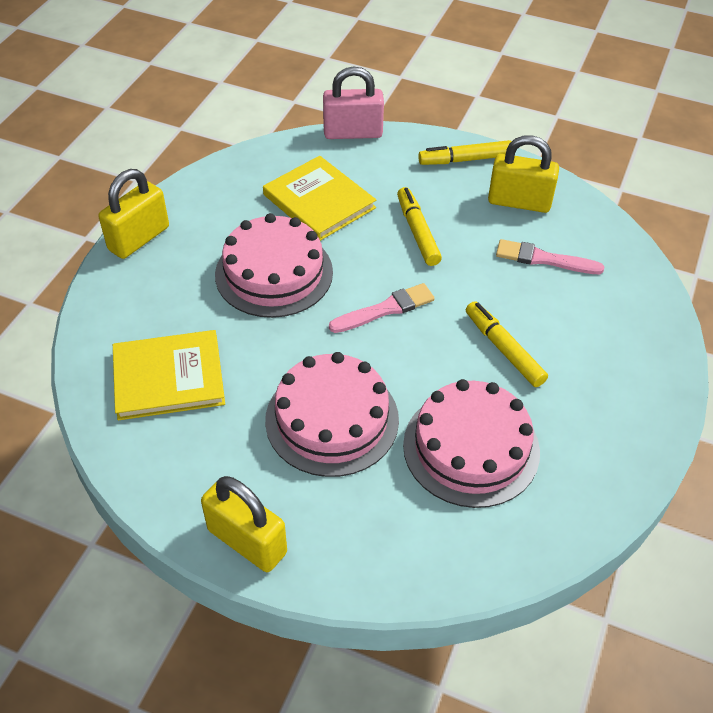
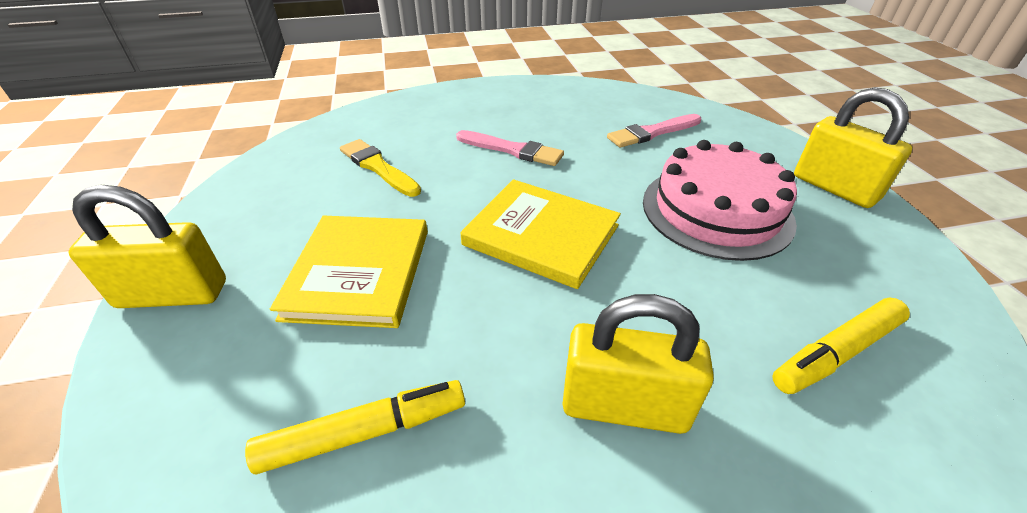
pink cake: 3 -> 1
pink padlock: 1 -> 0
yellow brush: 0 -> 1
yellow marker: 3 -> 2

